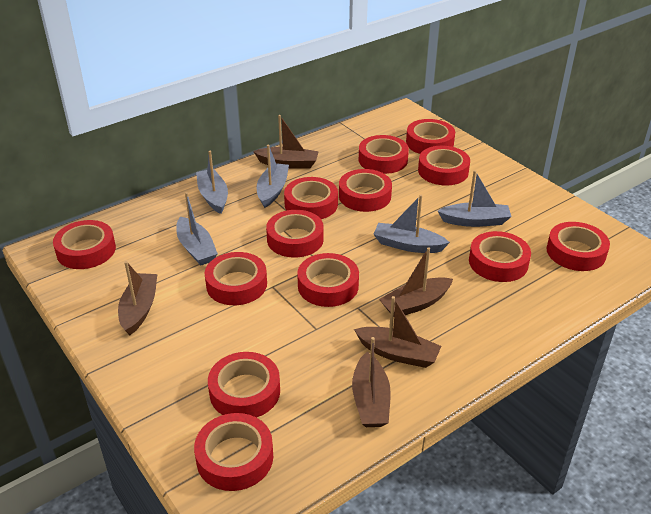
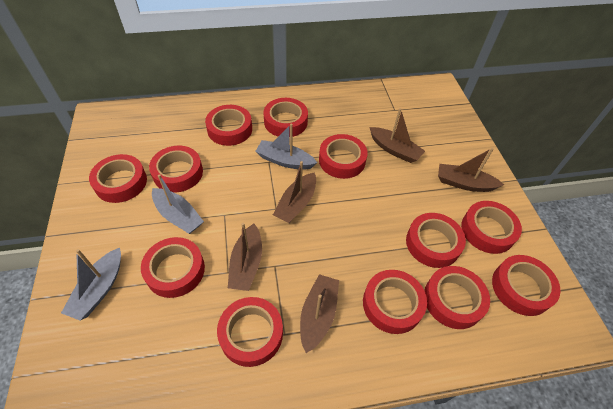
grey boat: 5 -> 3
red tape: 13 -> 12

